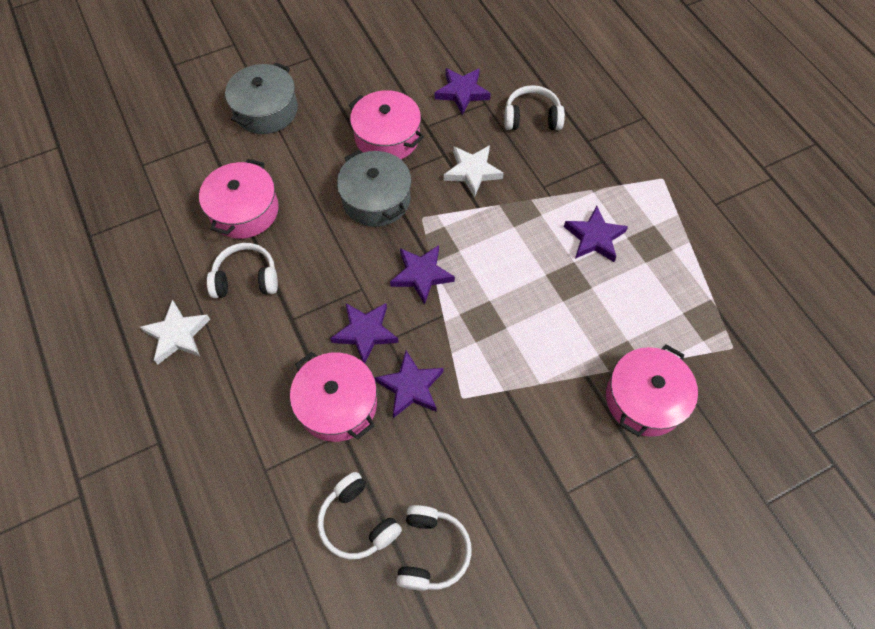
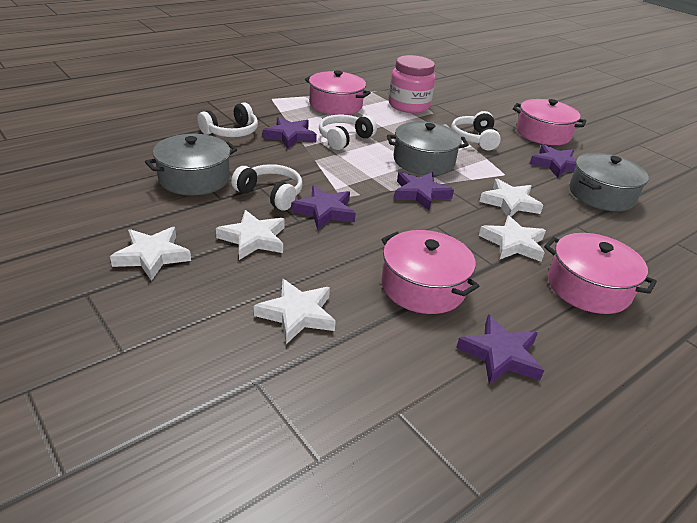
grey pot: 2 -> 3
pink jar: 0 -> 1
white star: 2 -> 5

